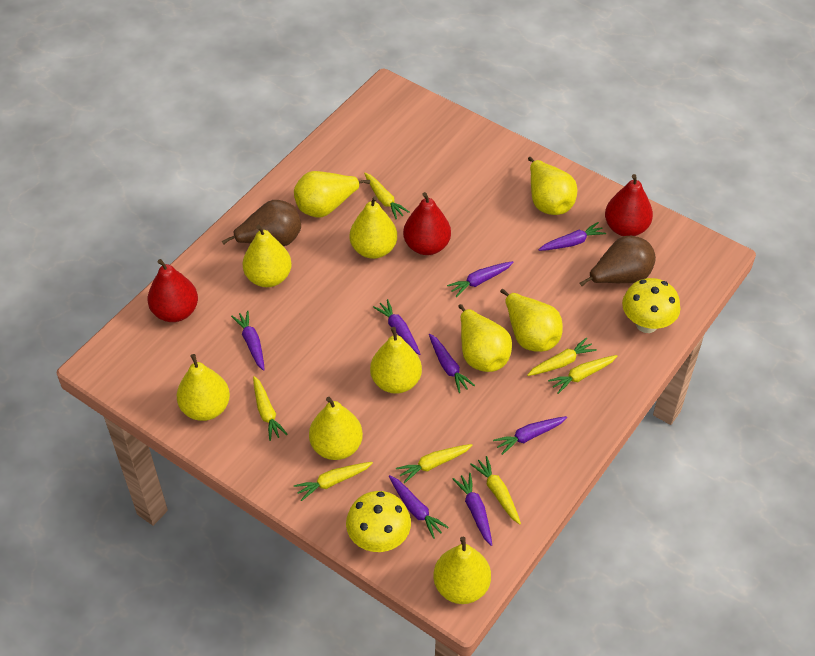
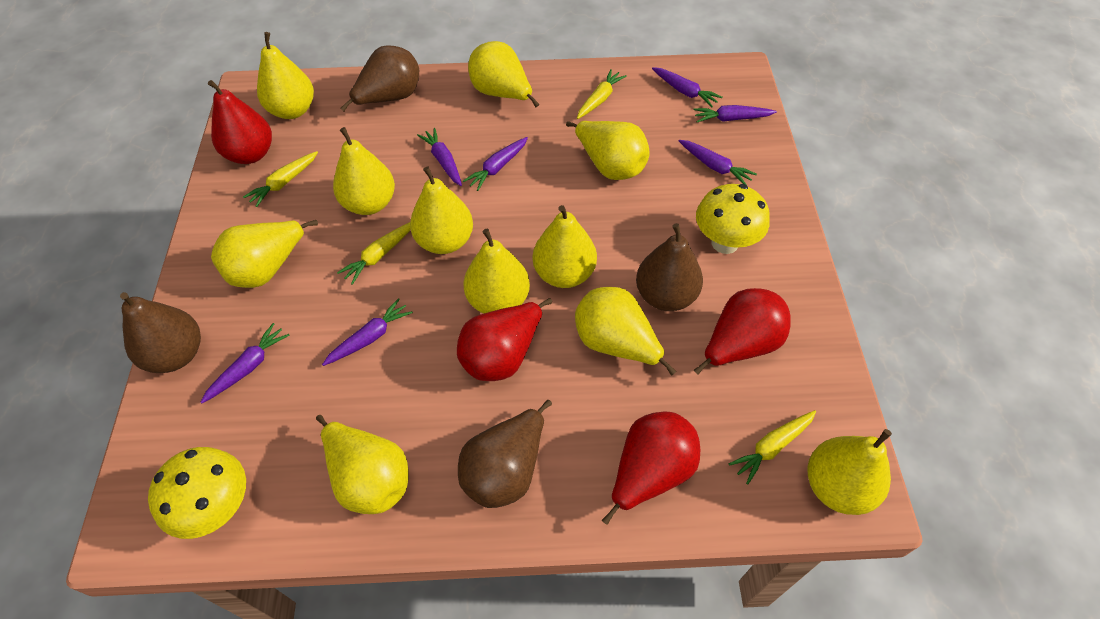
brown pear: 2 -> 4
purple carrot: 8 -> 7
red pear: 3 -> 4
yellow carrot: 7 -> 4
yellow pear: 10 -> 11

